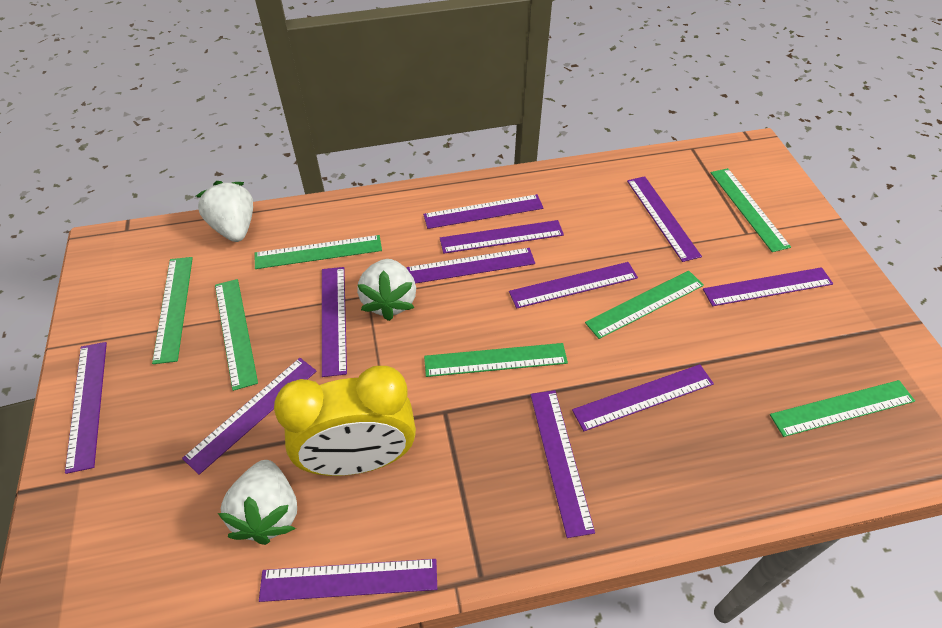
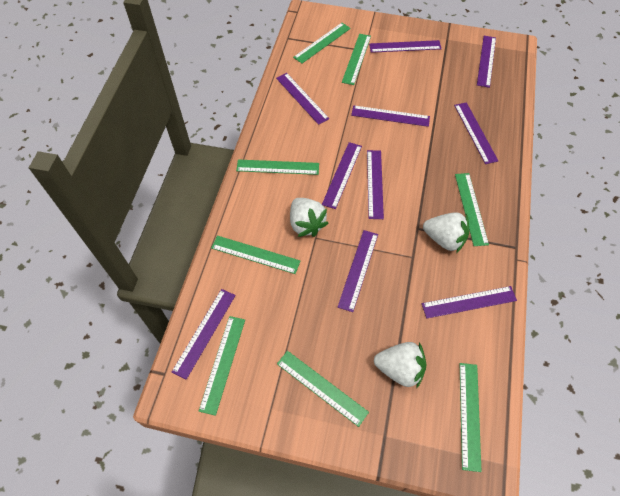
green ruler: 7 -> 8
purple ruler: 12 -> 10
yellow clock: 1 -> 0

